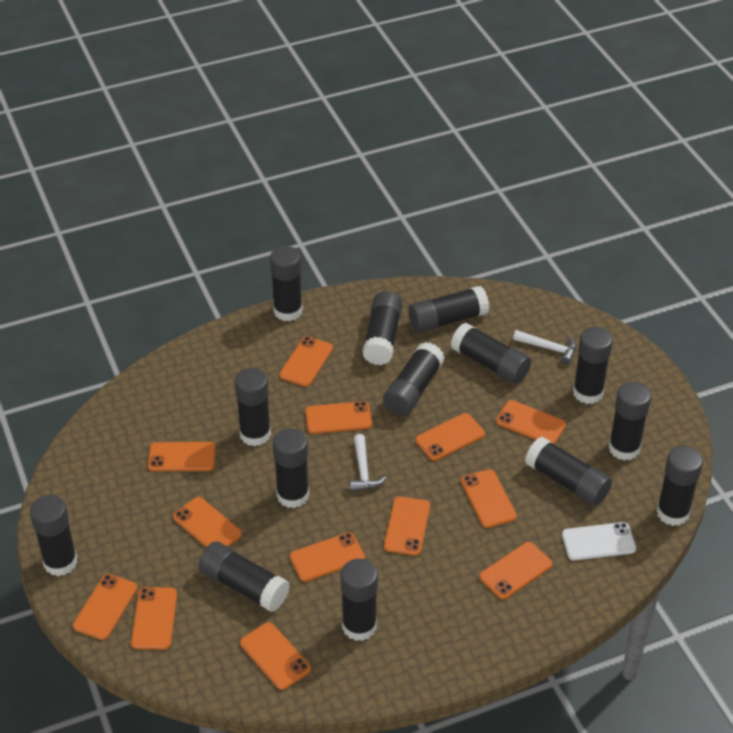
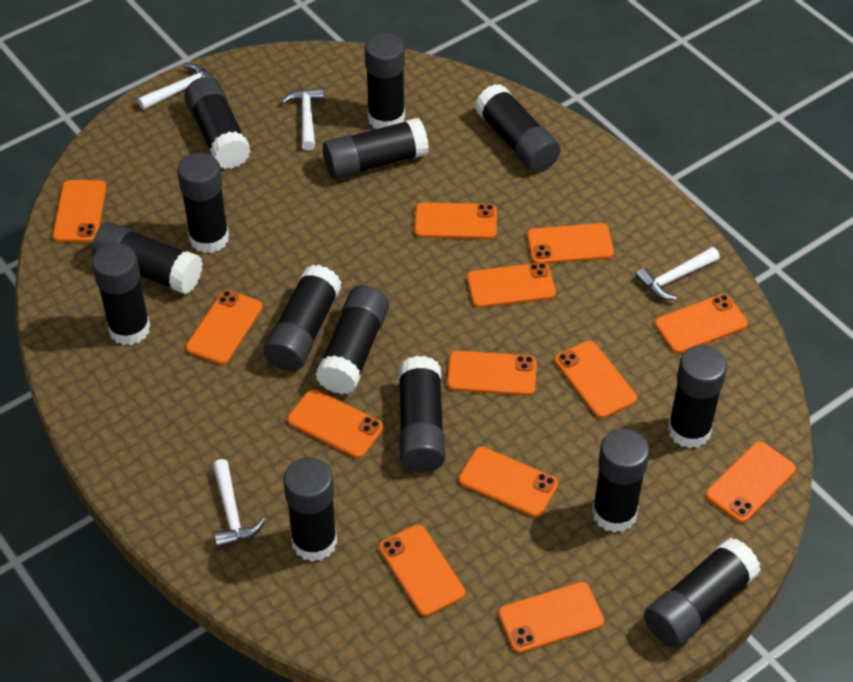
white hammer: 2 -> 4
white phone: 1 -> 0

